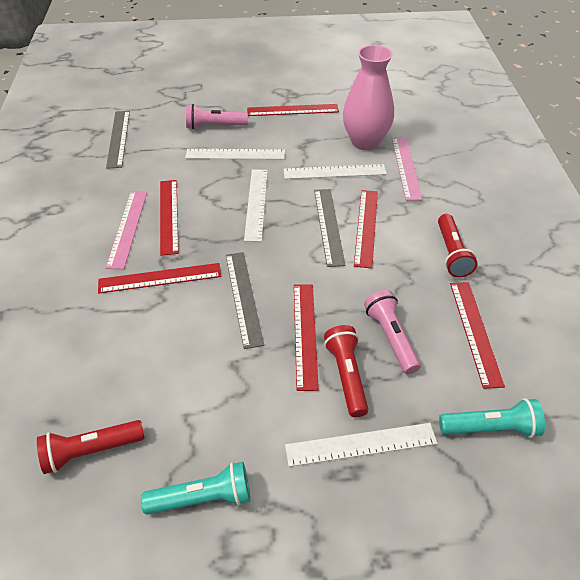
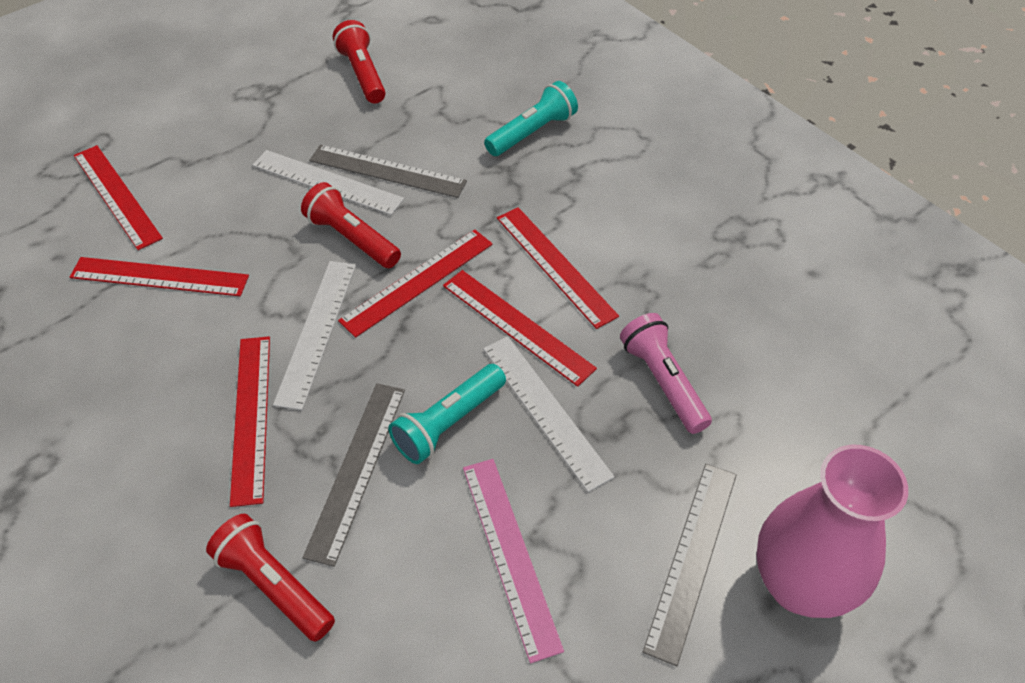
pink flashlight: 2 -> 1
pink ruler: 2 -> 1
white ruler: 4 -> 3

